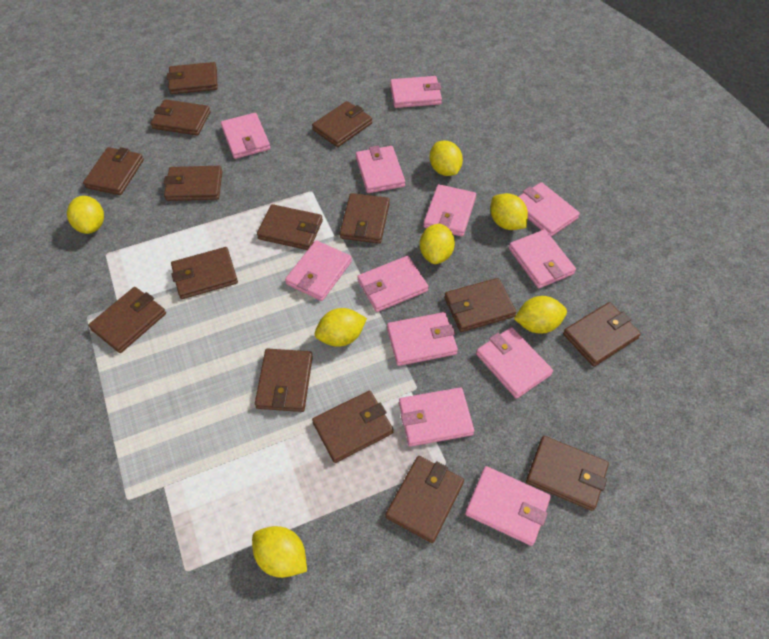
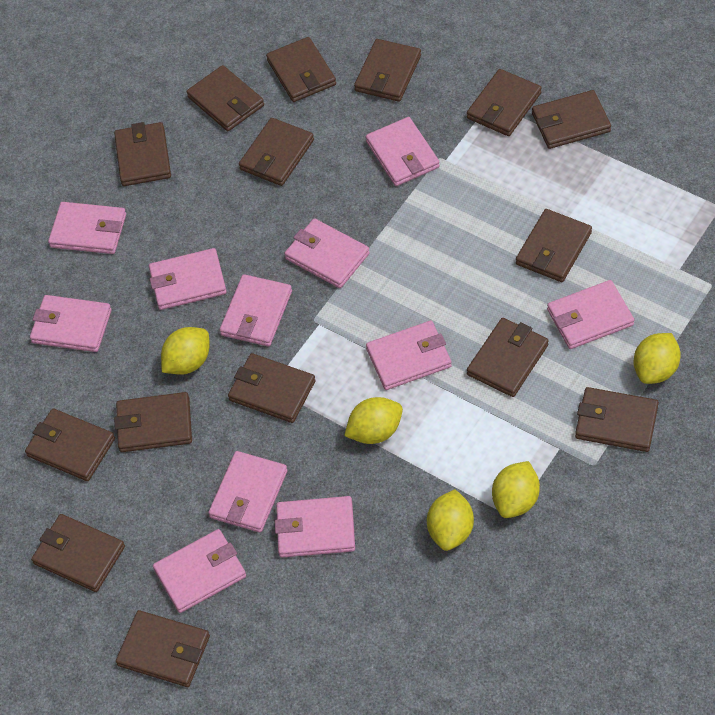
pink wallet: 12 -> 11
yellow lemon: 7 -> 5

